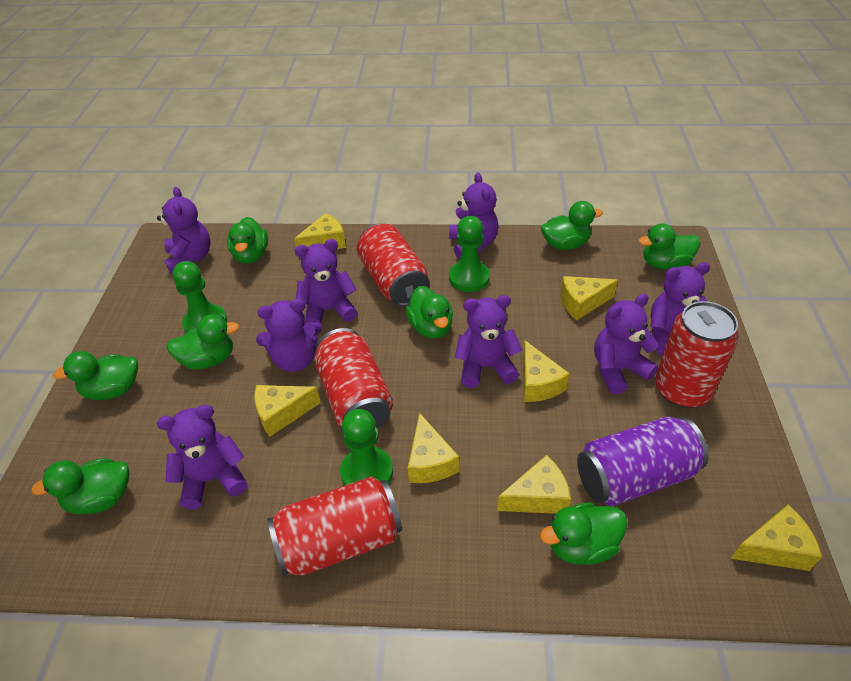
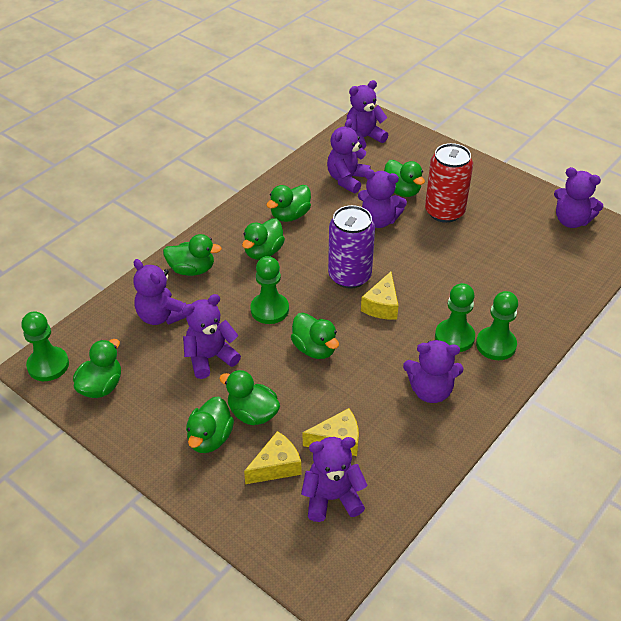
green pawn: 3 -> 4
red can: 4 -> 1
yellow cheese: 7 -> 3

